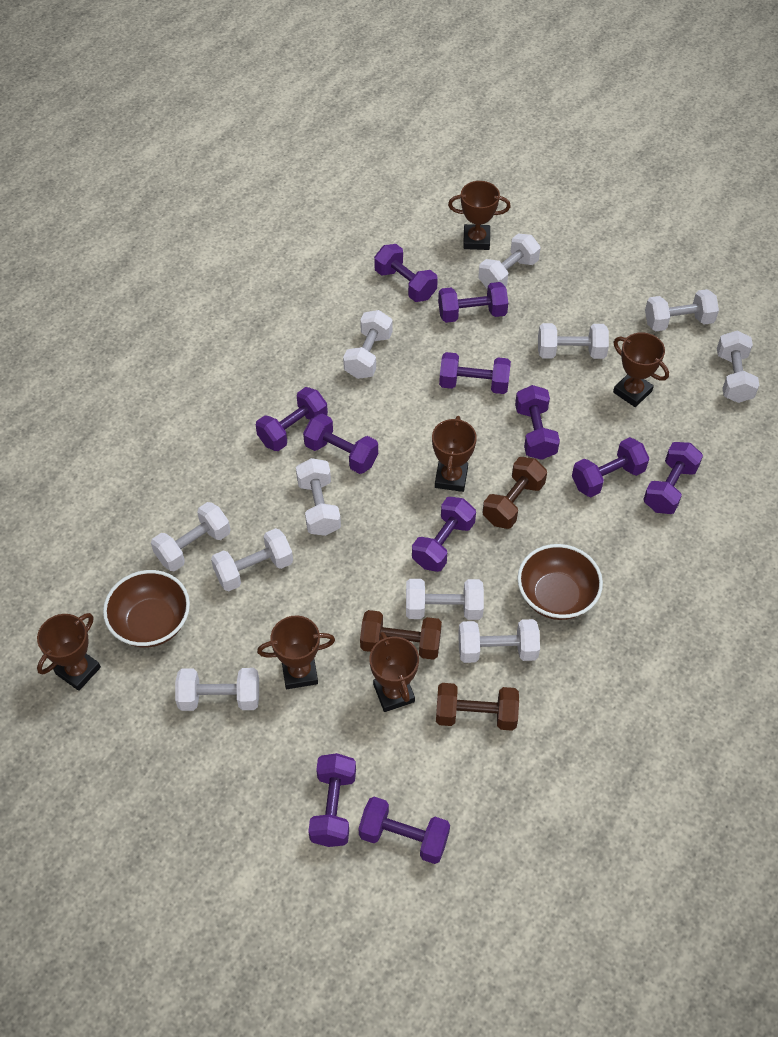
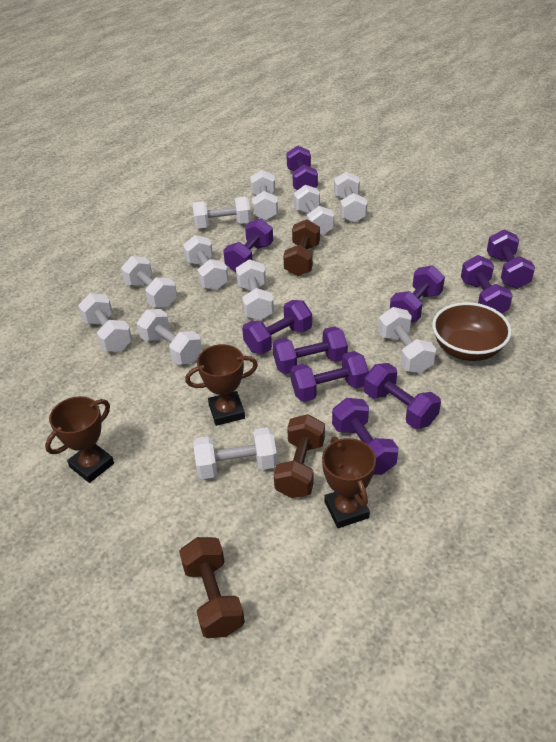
brown bowl: 2 -> 1
brown trophy: 6 -> 3
purple dumbbell: 11 -> 10

